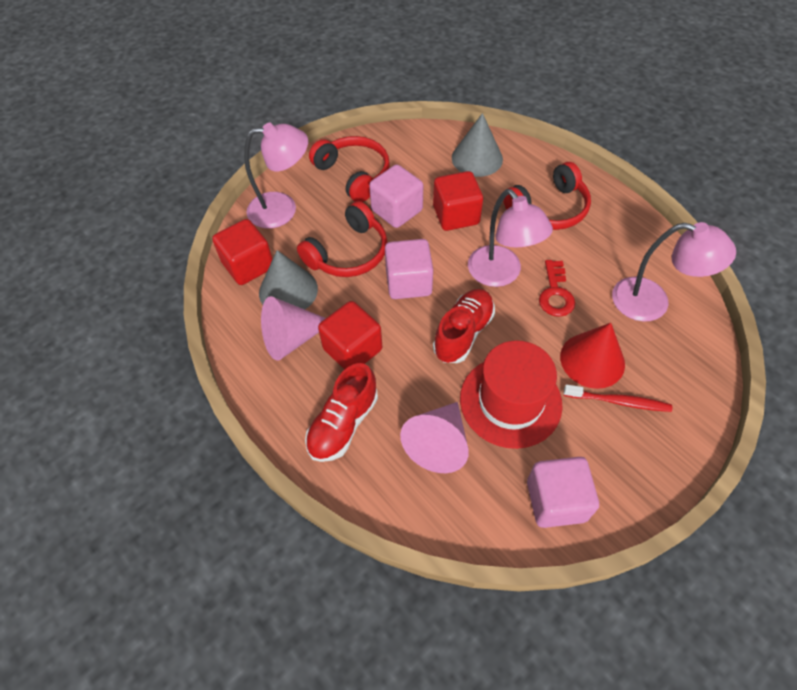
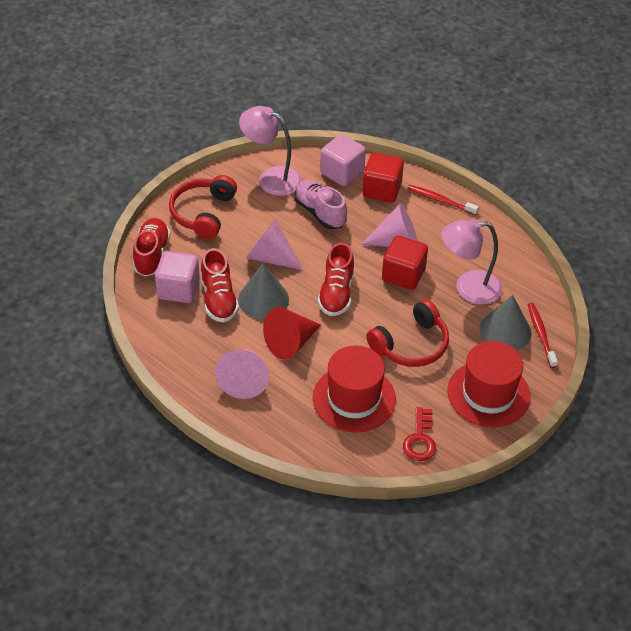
pink cone: 2 -> 3
pink cube: 3 -> 2
pink lamp: 3 -> 2
pink shoe: 0 -> 1
red cube: 3 -> 2
red hat: 1 -> 2
red headphones: 3 -> 2
red shoe: 2 -> 3
red toothbrush: 1 -> 2

